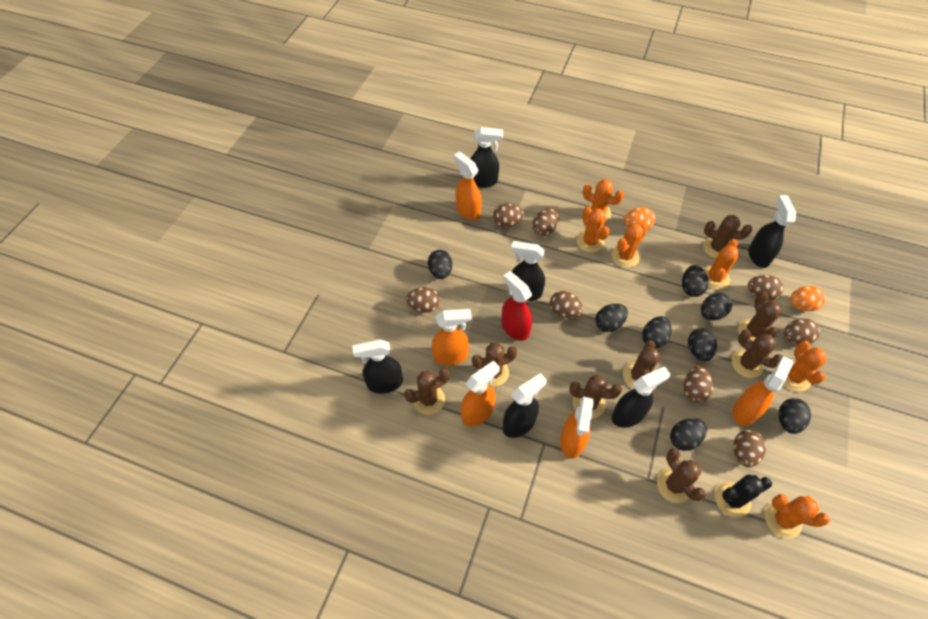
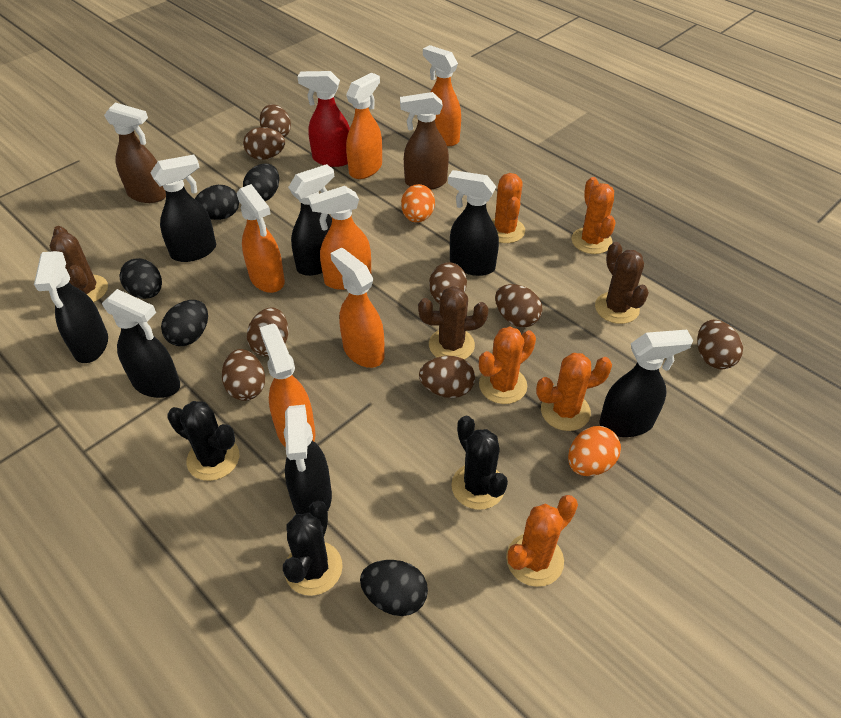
black cactus: 1 -> 3
black egg: 8 -> 5
black spray bottle: 6 -> 7
brown cactus: 8 -> 3
brown spray bottle: 0 -> 2
orange cactus: 6 -> 5
orange spray bottle: 5 -> 6

